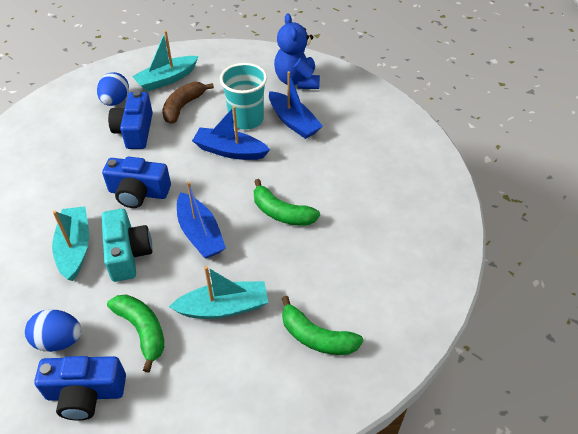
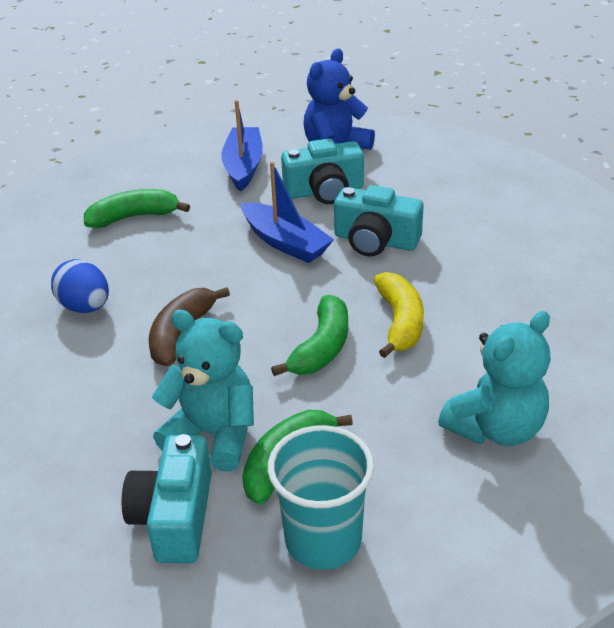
blue boat: 3 -> 2
blue camera: 3 -> 0
blue egg: 2 -> 1
turquoise boat: 3 -> 0
turquoise camera: 1 -> 3
turquoise teddy bear: 0 -> 2
yellow banana: 0 -> 1

